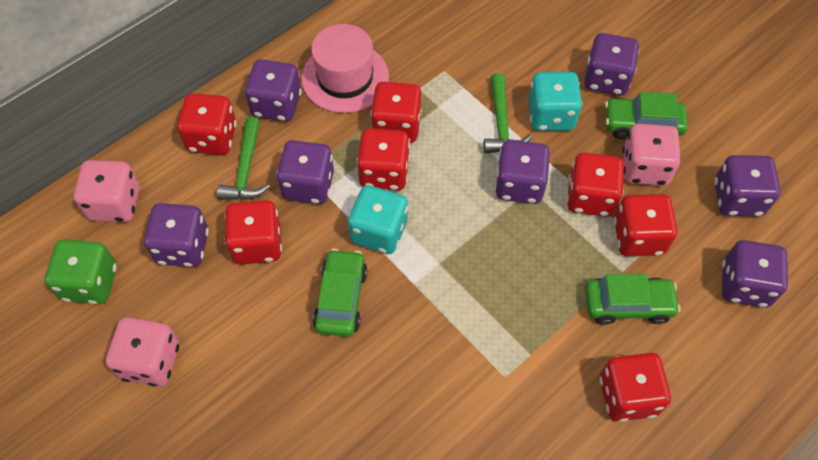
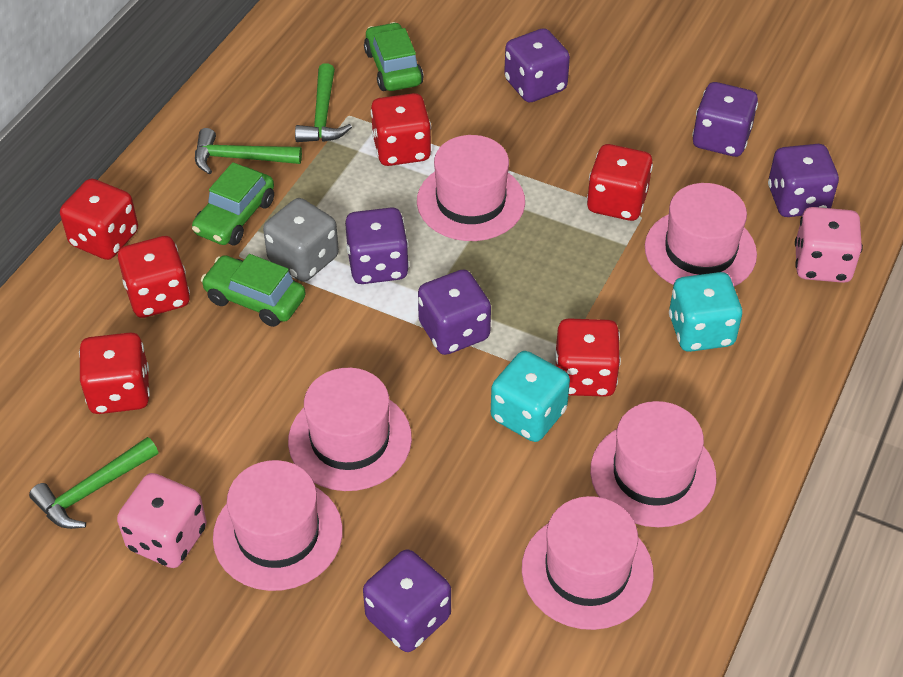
green dice: 1 -> 0
green hammer: 2 -> 3
grey dice: 0 -> 1
pink dice: 3 -> 2
pink hat: 1 -> 6
purple dice: 7 -> 6
red dice: 7 -> 6

